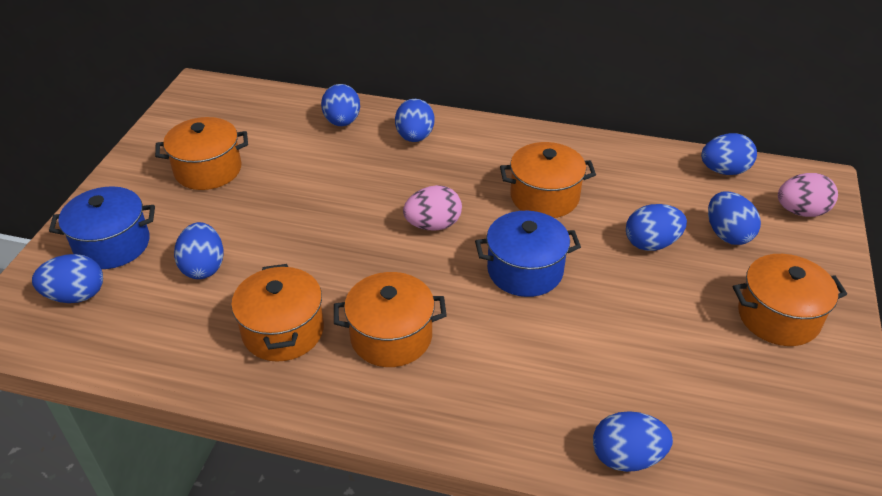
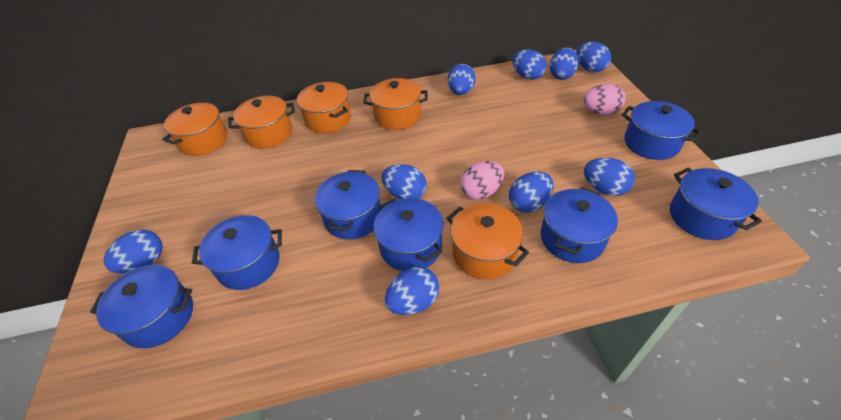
blue egg: 8 -> 9
blue pot: 2 -> 7

